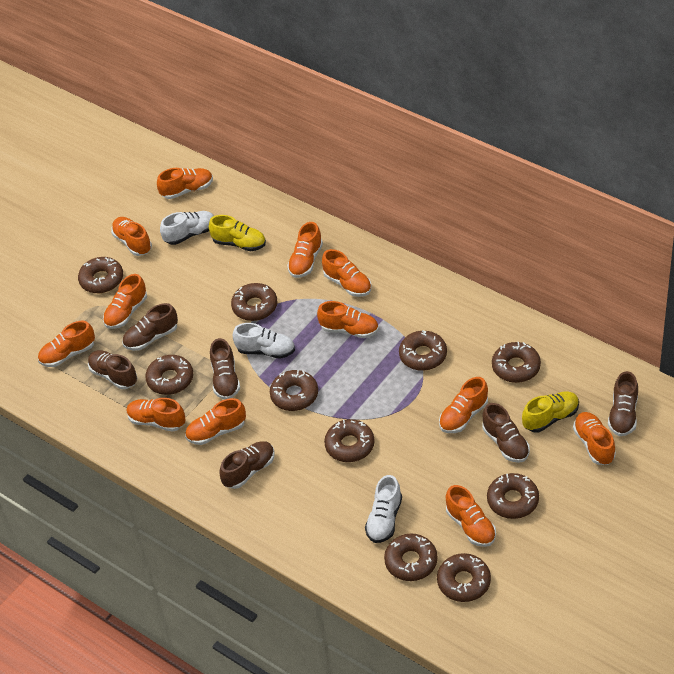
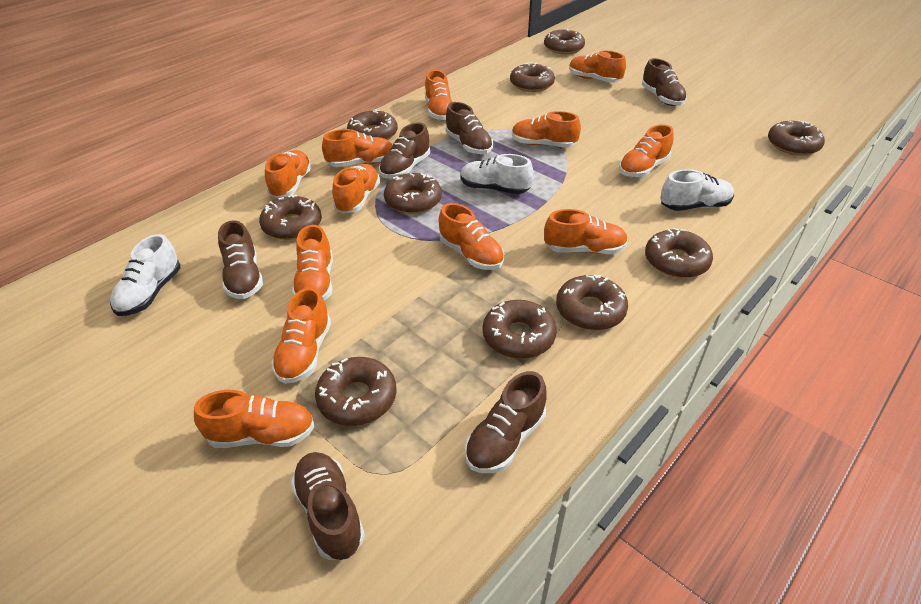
yellow shoe: 2 -> 0

